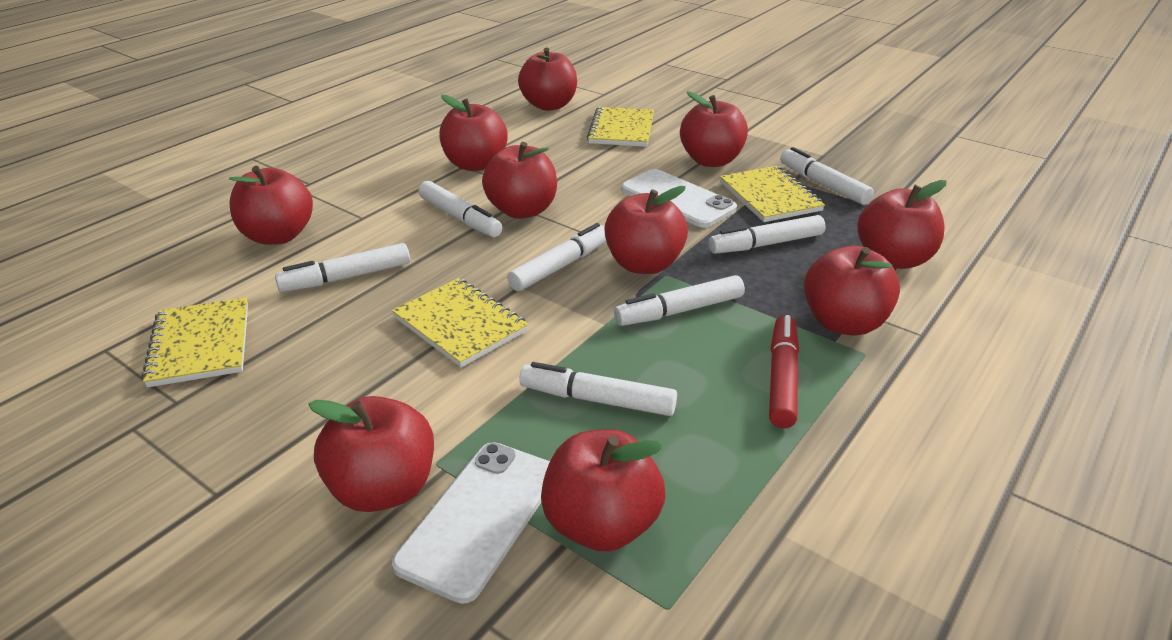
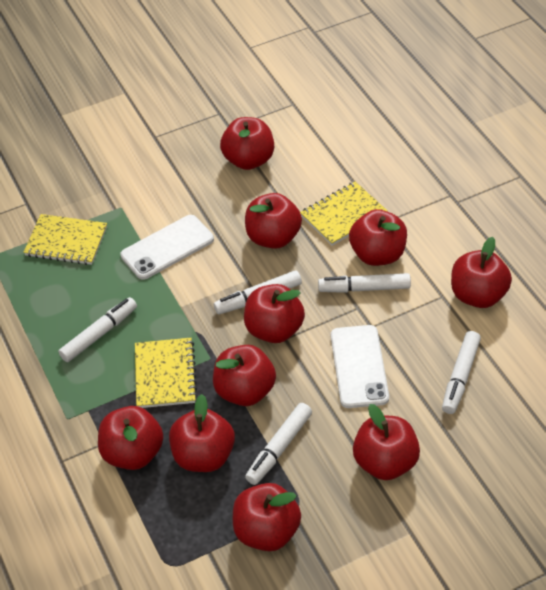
red marker: 1 -> 0
white marker: 7 -> 5
yellow notebook: 4 -> 3

